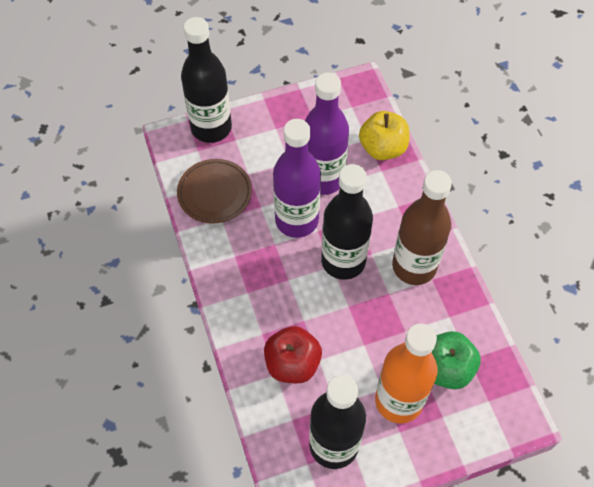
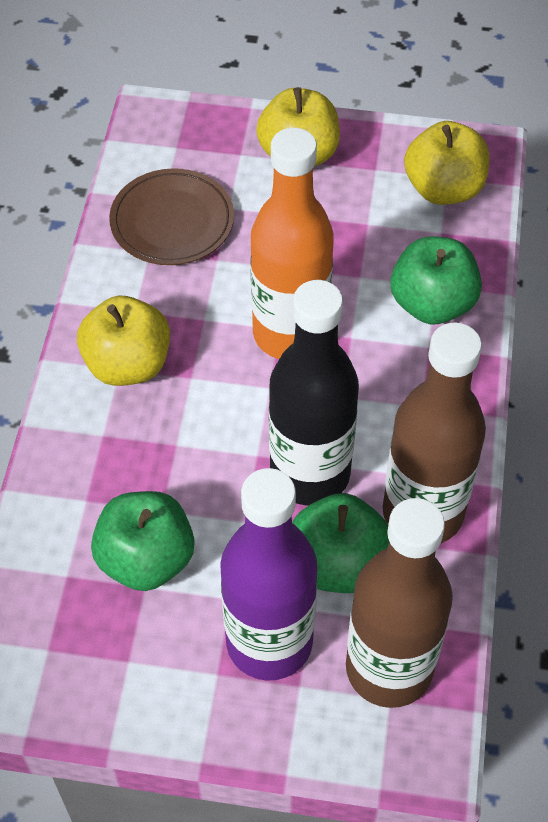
black bottle: 3 -> 1
brown bottle: 1 -> 2
green apple: 1 -> 3
purple bottle: 2 -> 1
red apple: 1 -> 0
yellow apple: 1 -> 3

